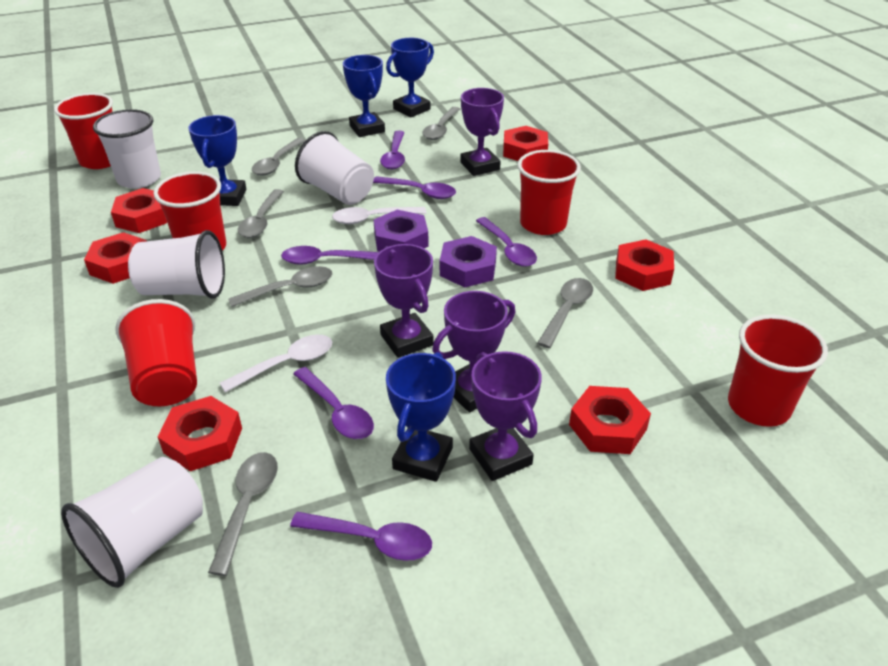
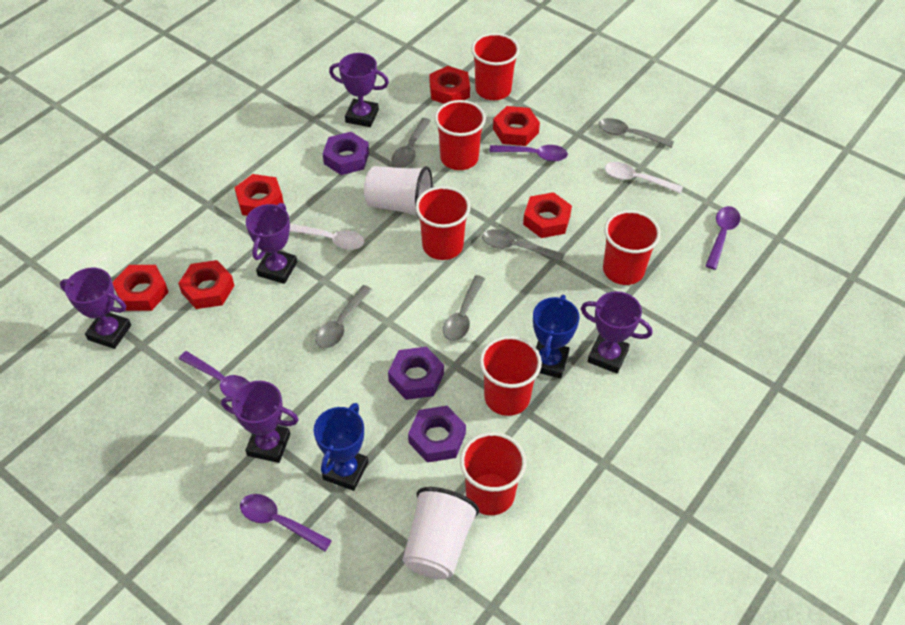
blue trophy: 4 -> 2
grey spoon: 6 -> 5
purple nut: 2 -> 3
purple spoon: 6 -> 4
purple trophy: 4 -> 5
red cup: 5 -> 6
white cup: 4 -> 2

